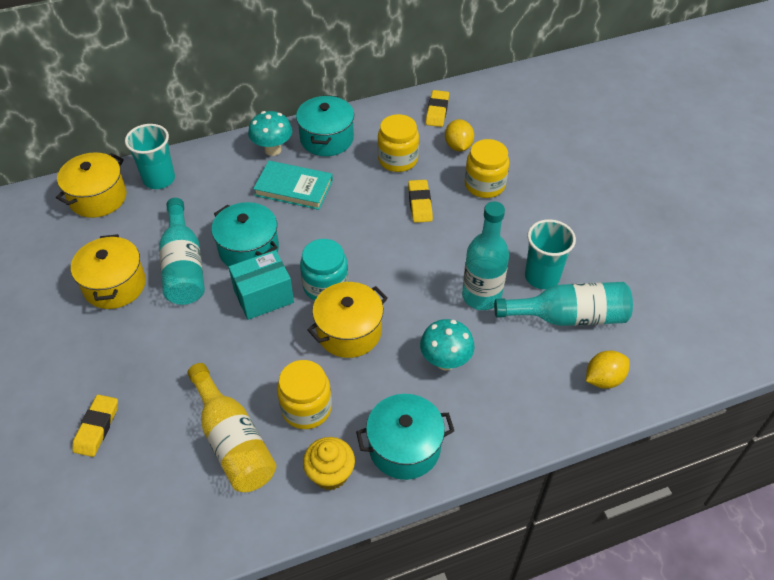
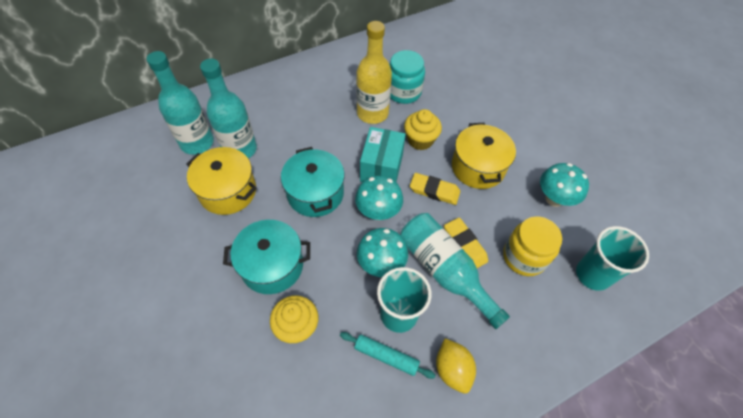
turquoise book: 1 -> 0
turquoise mushroom: 2 -> 3
turquoise pot: 3 -> 2
turquoise rolling pin: 0 -> 1
yellow cupcake: 1 -> 2
yellow eraser: 3 -> 2
yellow jar: 3 -> 1
yellow lemon: 2 -> 1
yellow pot: 3 -> 2

